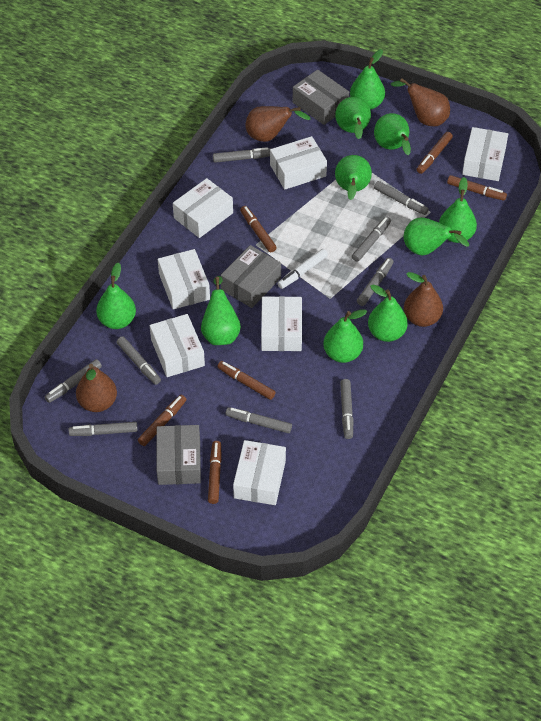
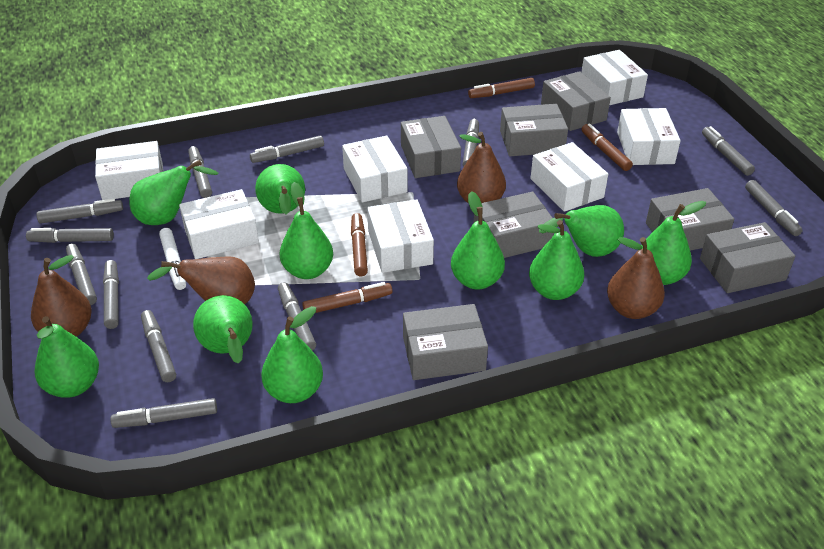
brown marker: 6 -> 4
grey box: 3 -> 7
grey marker: 9 -> 12

